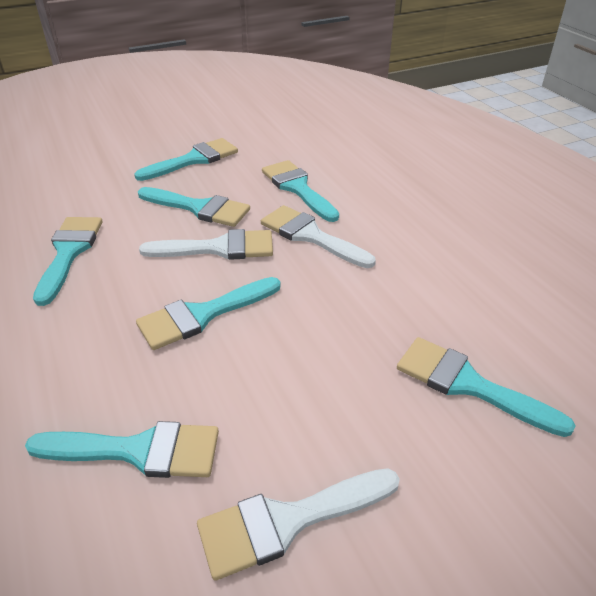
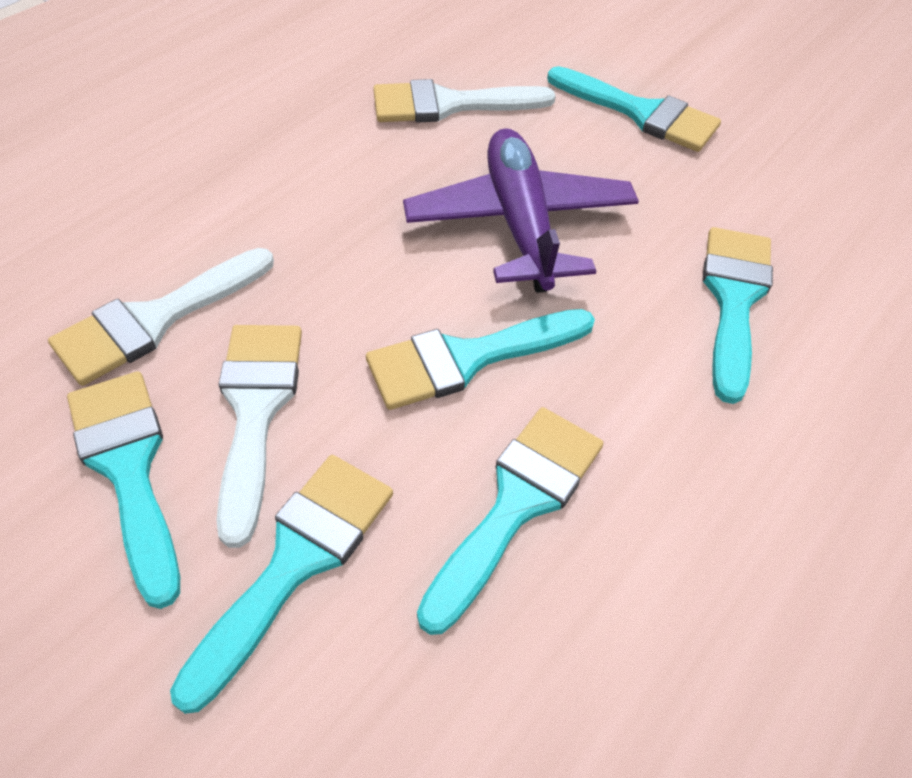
purple plane: 0 -> 1
turquoise brush: 7 -> 6

